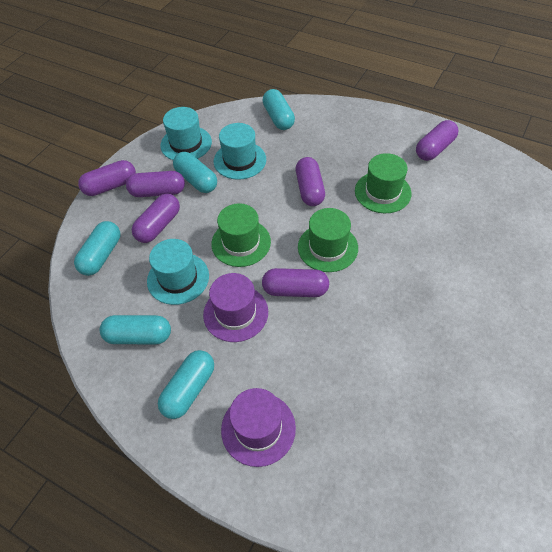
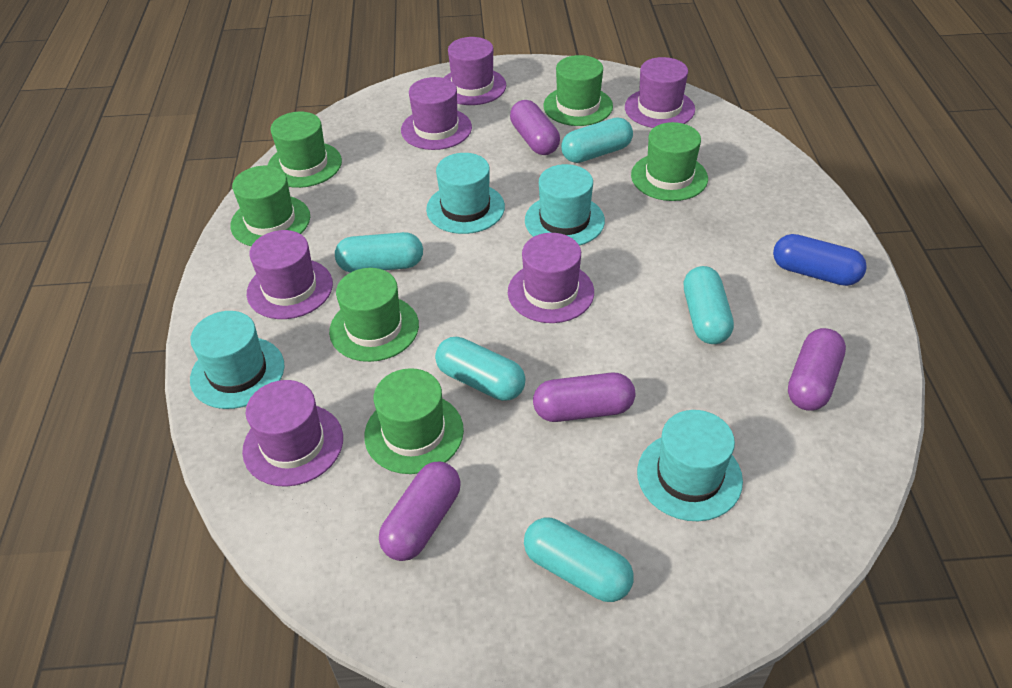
blue capsule: 0 -> 1
green hat: 3 -> 6
purple capsule: 6 -> 4
purple hat: 2 -> 6
turquoise hat: 3 -> 4

